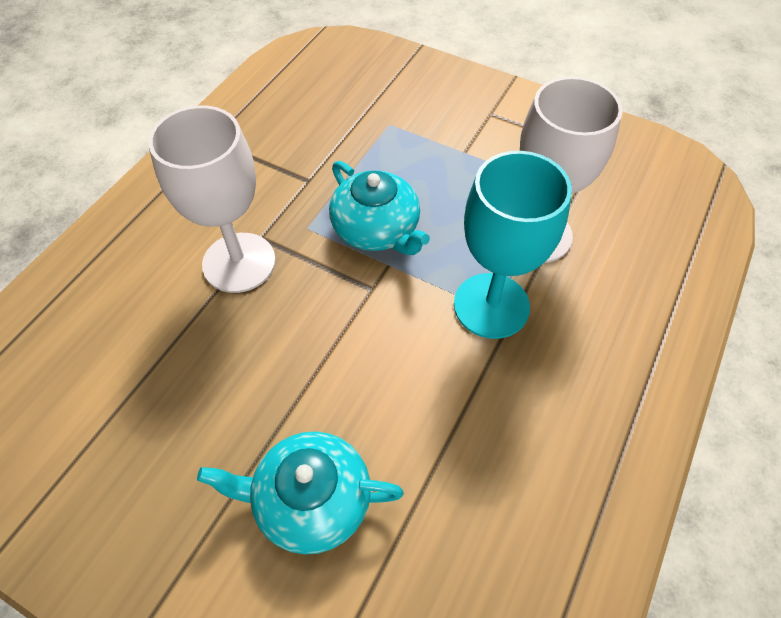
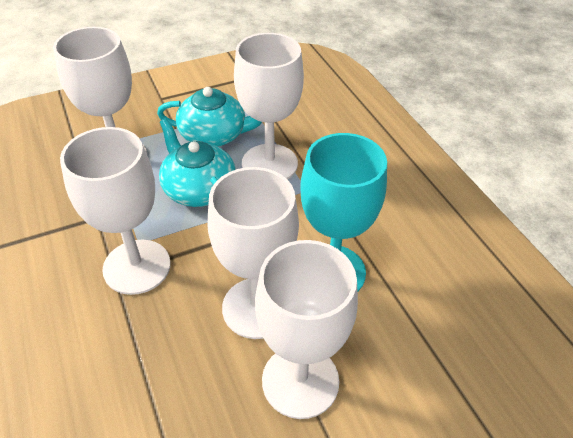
white goblet: 2 -> 5

